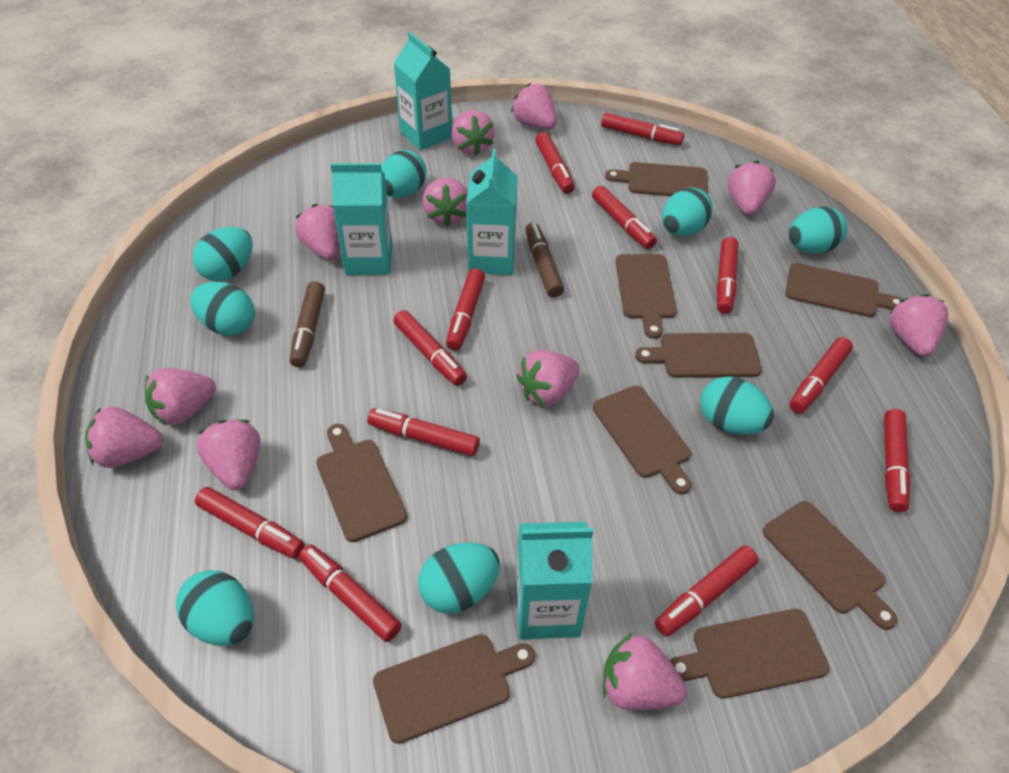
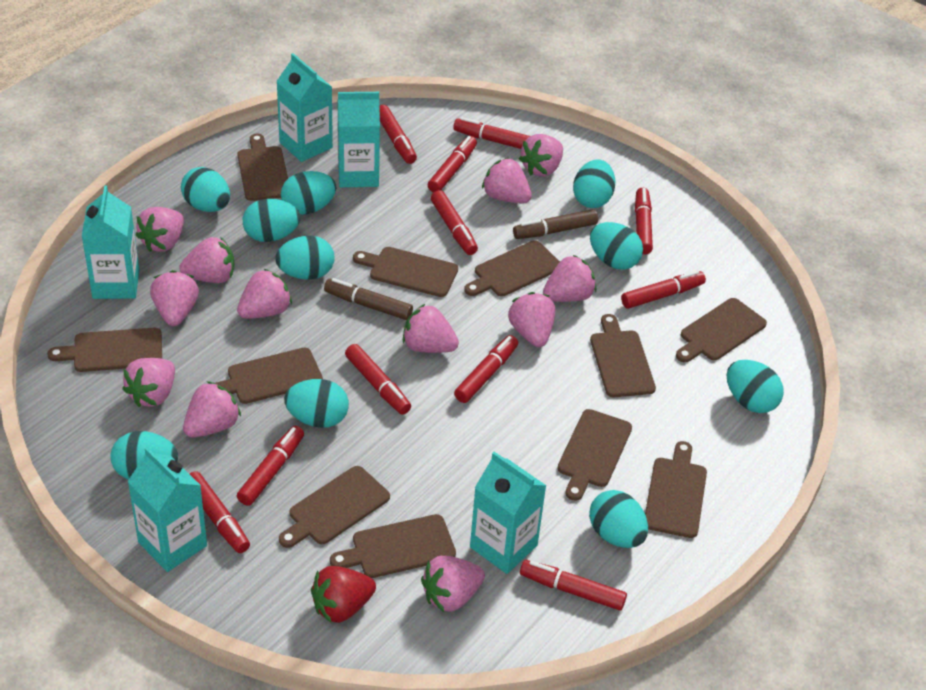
brown cutting board: 9 -> 11
pink strawberry: 11 -> 12
red marker: 12 -> 11
red strawberry: 0 -> 1
turquoise carton: 4 -> 5
turquoise egg: 8 -> 10

